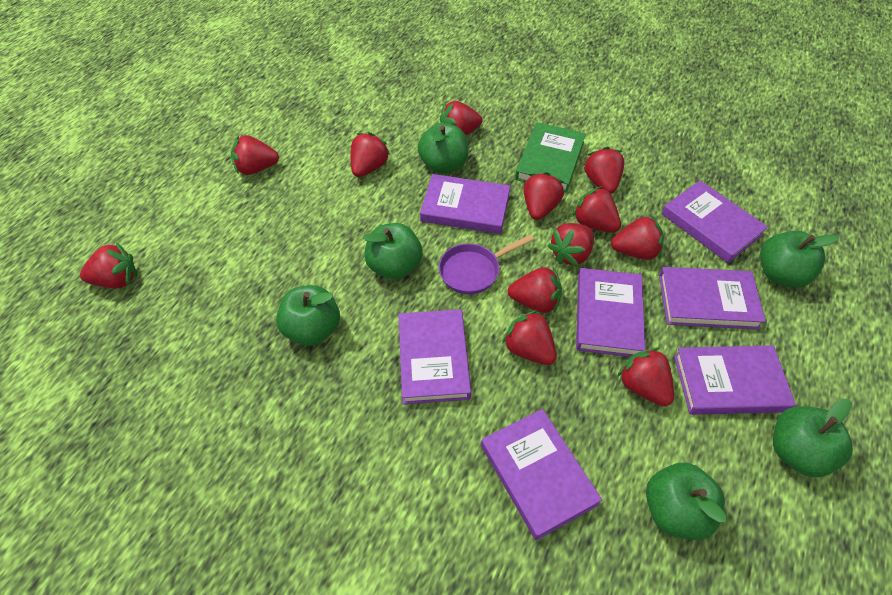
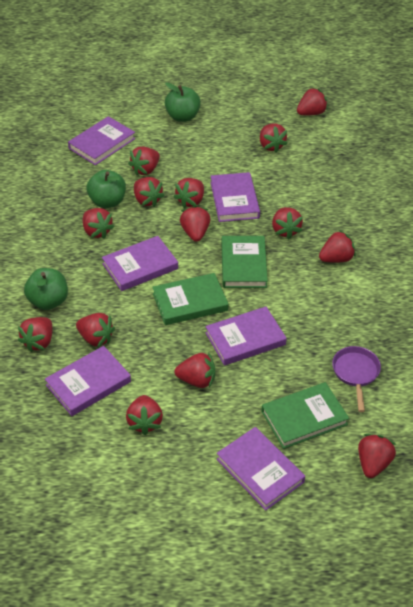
green apple: 6 -> 3
green book: 1 -> 3
purple book: 7 -> 6
red strawberry: 12 -> 14

